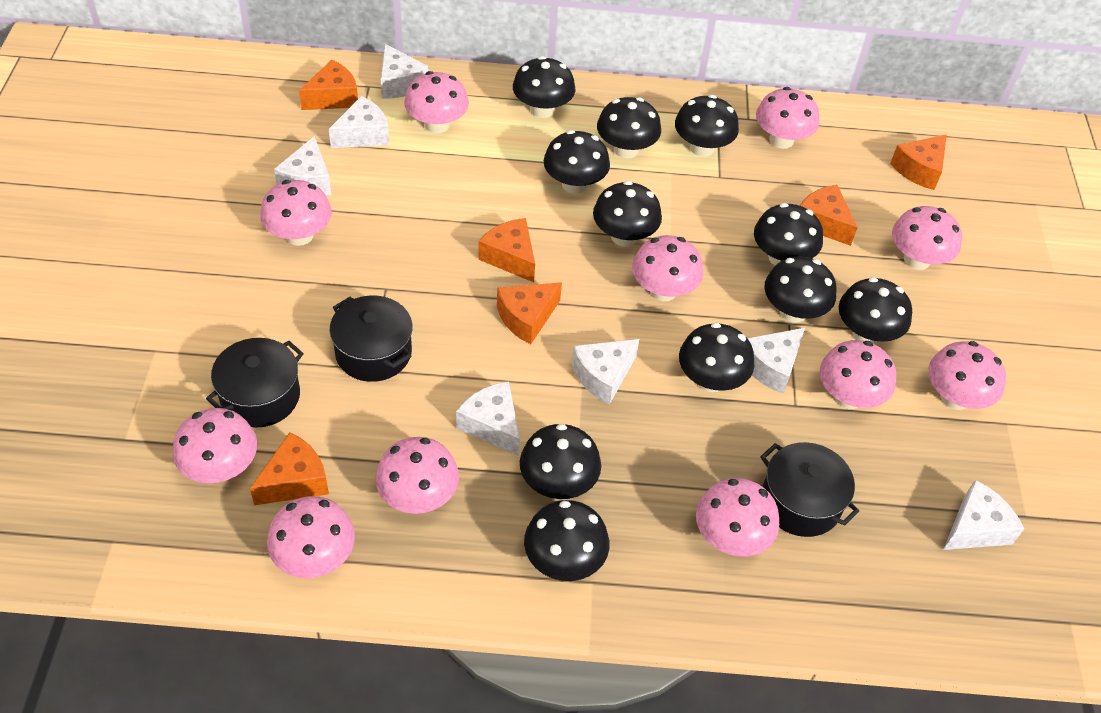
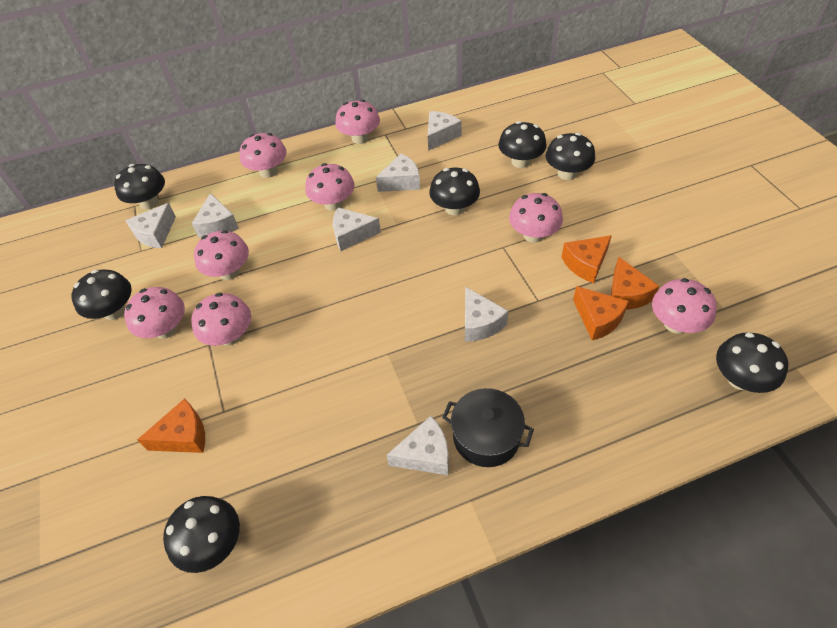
black mushroom: 11 -> 7
black pot: 3 -> 1
orange cheese: 6 -> 4
pink mushroom: 11 -> 8

